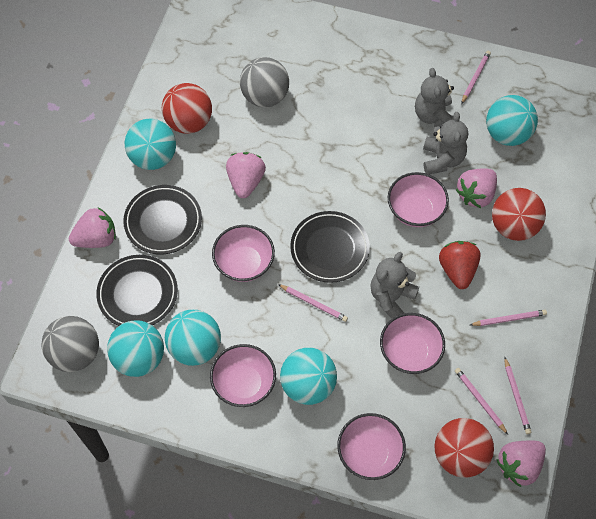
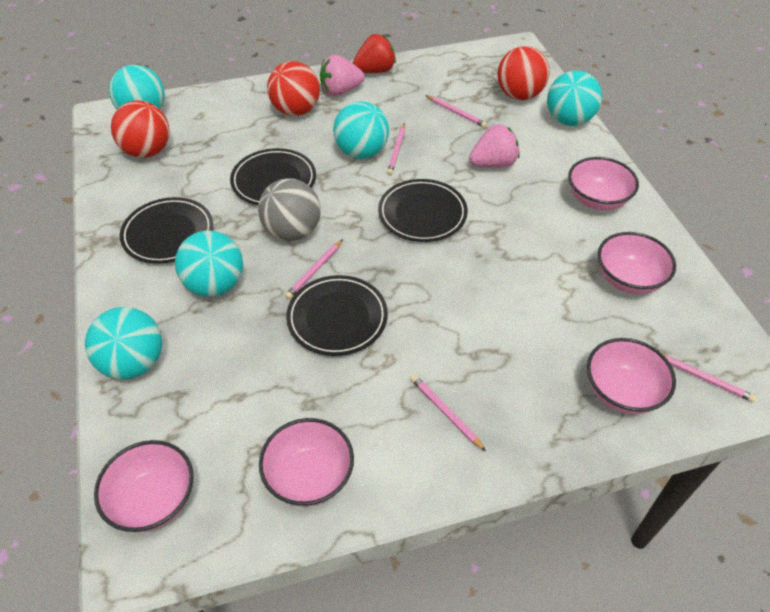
black plate: 3 -> 4
grey ball: 2 -> 1
grey teddy bear: 3 -> 0
pink strawberry: 4 -> 2

